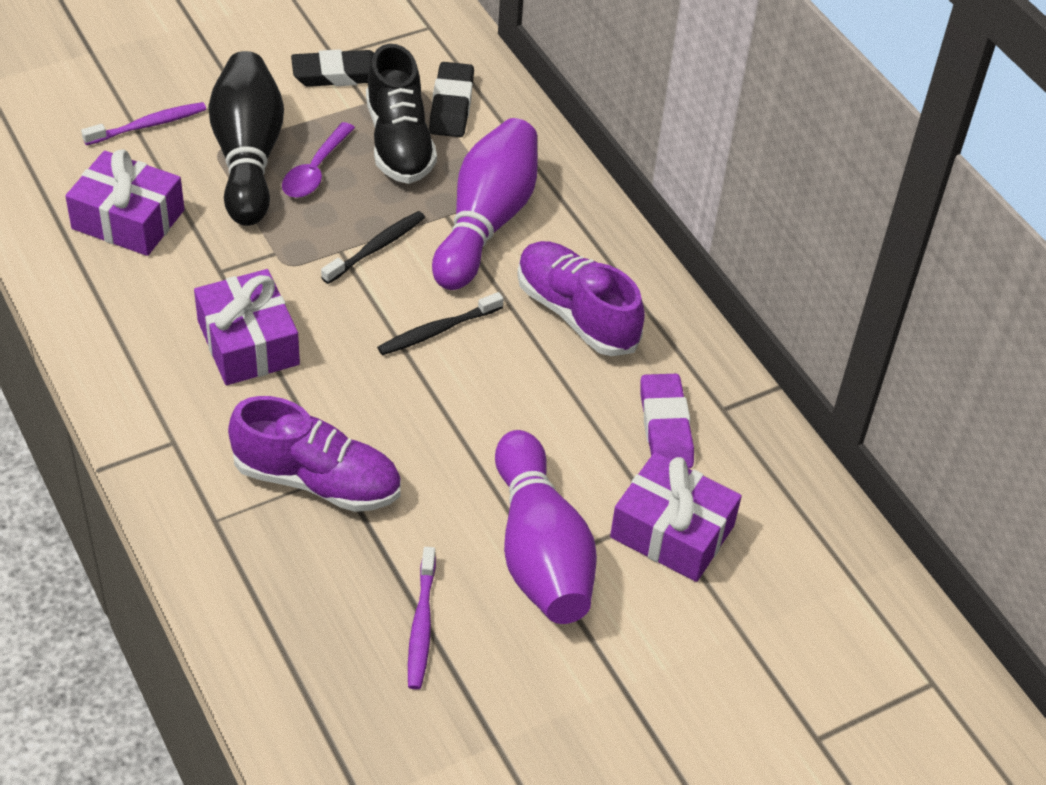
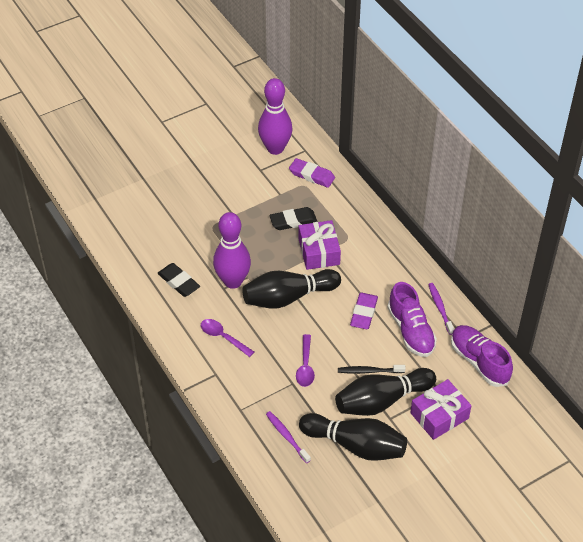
black bowling pin: 1 -> 3
black shoe: 1 -> 0
black toothbrush: 2 -> 1
purple eraser: 1 -> 2
purple gift: 3 -> 2
purple spoon: 1 -> 2

